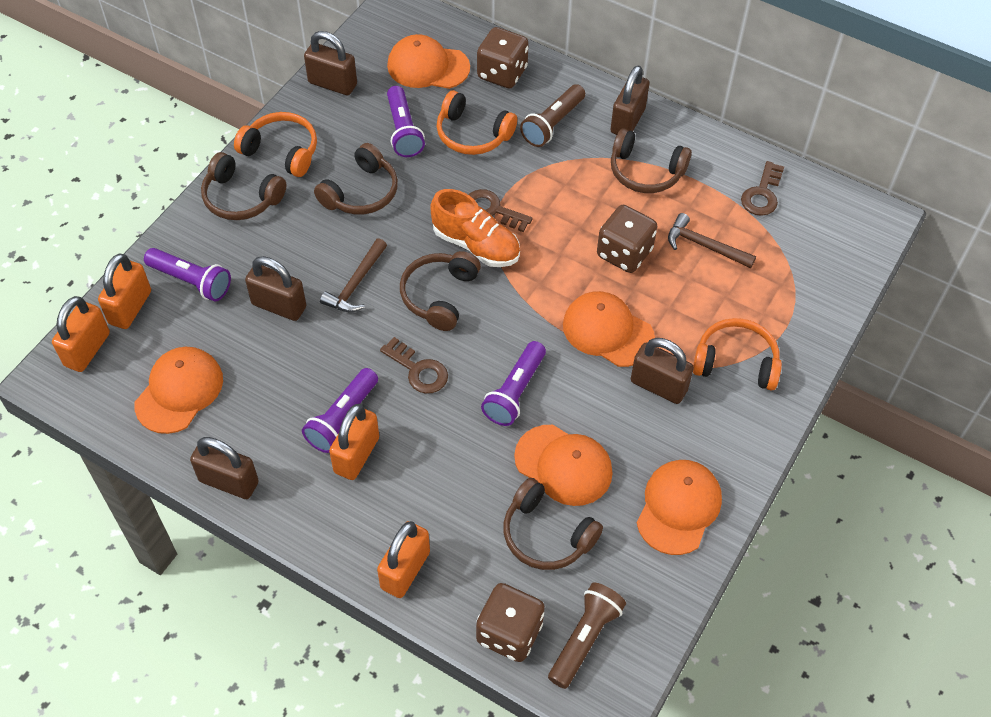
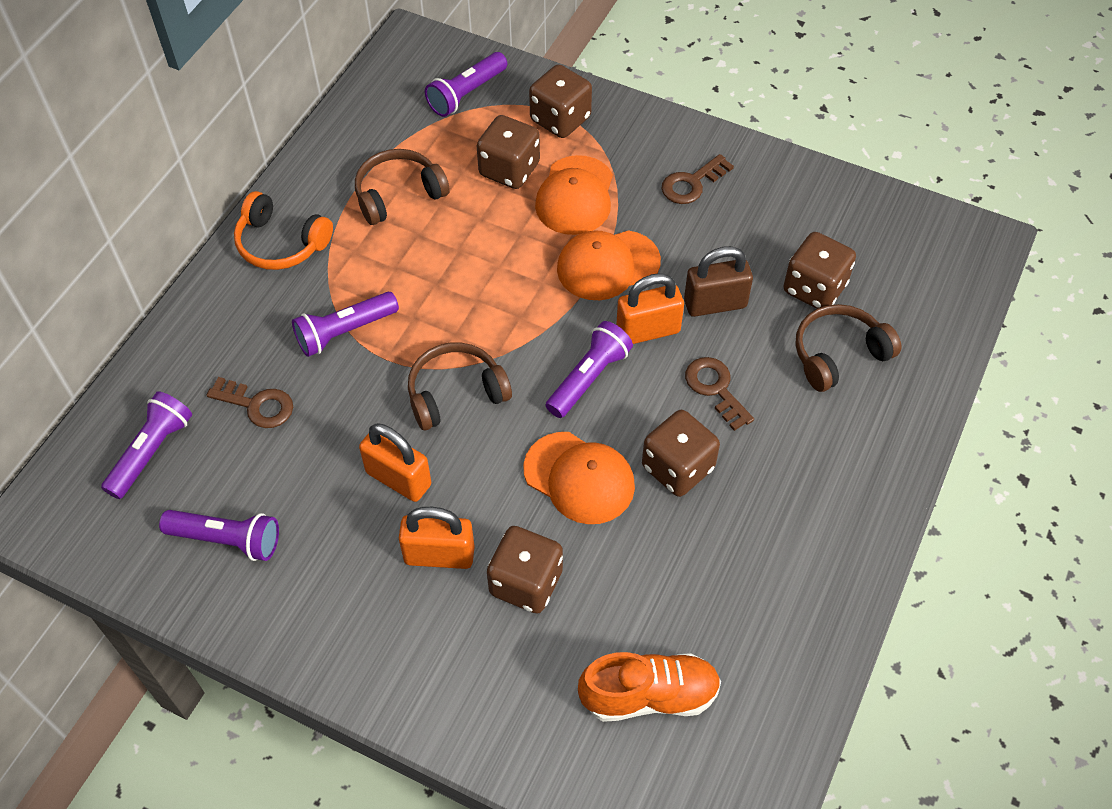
brown dice: 3 -> 5
brown flashlight: 2 -> 0
brown hammer: 2 -> 0
brown headphones: 5 -> 3
brown padlock: 5 -> 1
orange cap: 5 -> 3
orange headphones: 3 -> 1
orange padlock: 4 -> 3
purple flashlight: 4 -> 5

